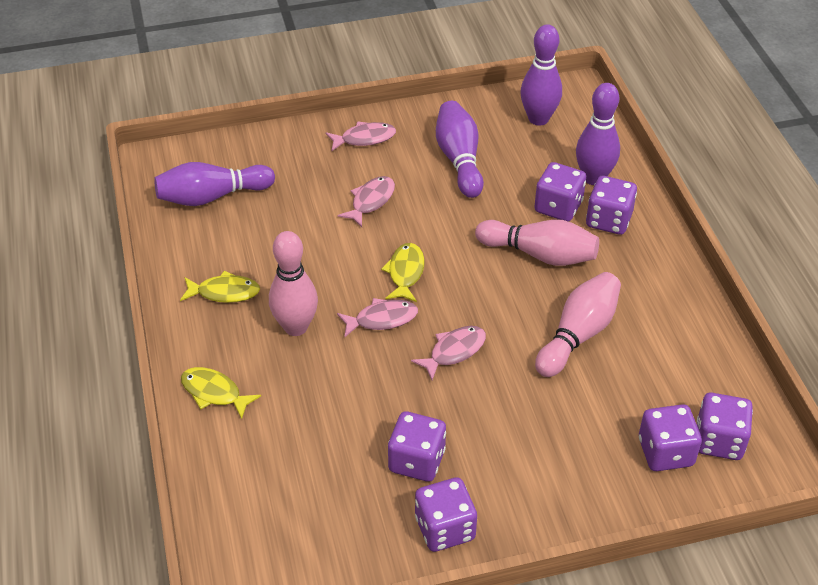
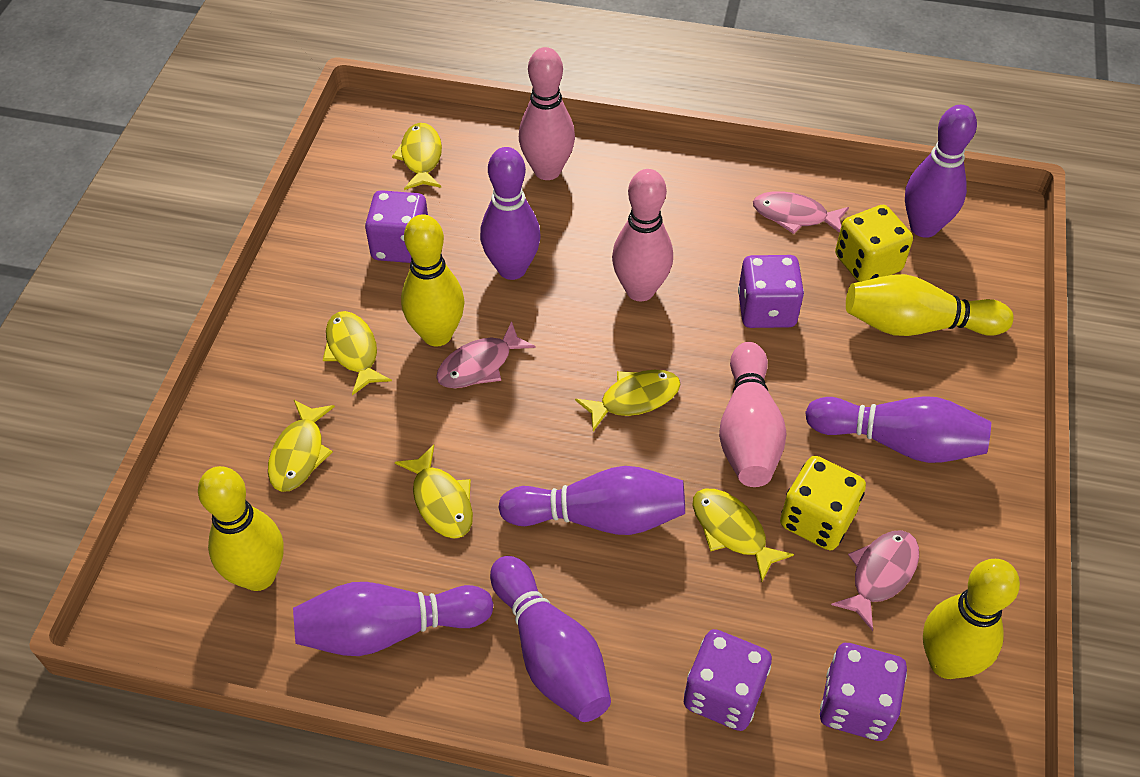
pink fish: 4 -> 3
purple bowling pin: 4 -> 6
purple dice: 6 -> 4
yellow bowling pin: 0 -> 4
yellow dice: 0 -> 2
yellow fish: 3 -> 6

